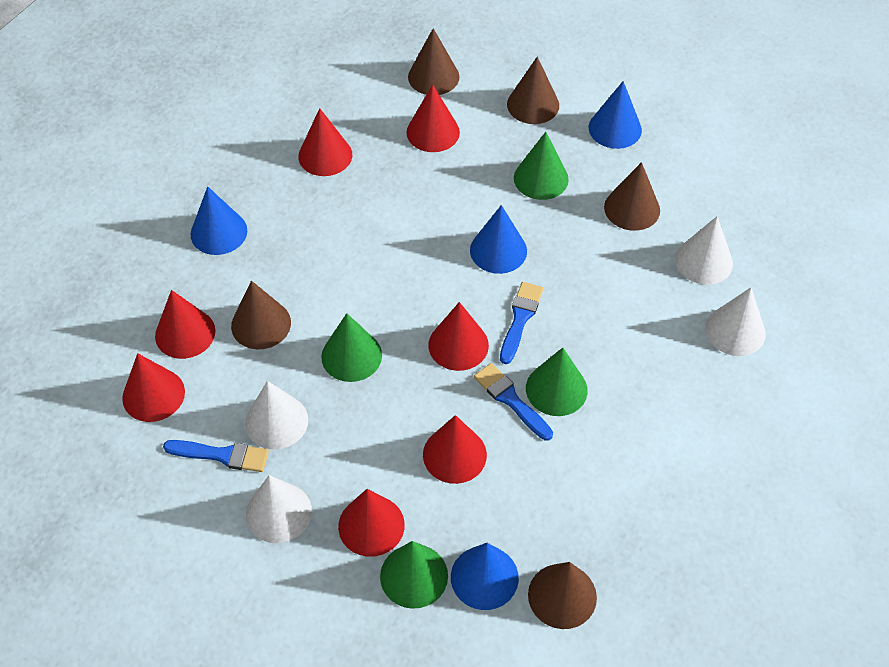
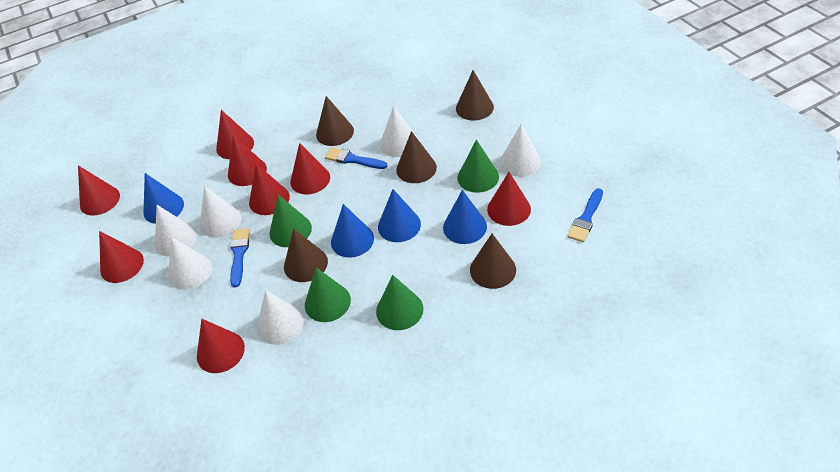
red cone: 7 -> 8
white cone: 4 -> 6

